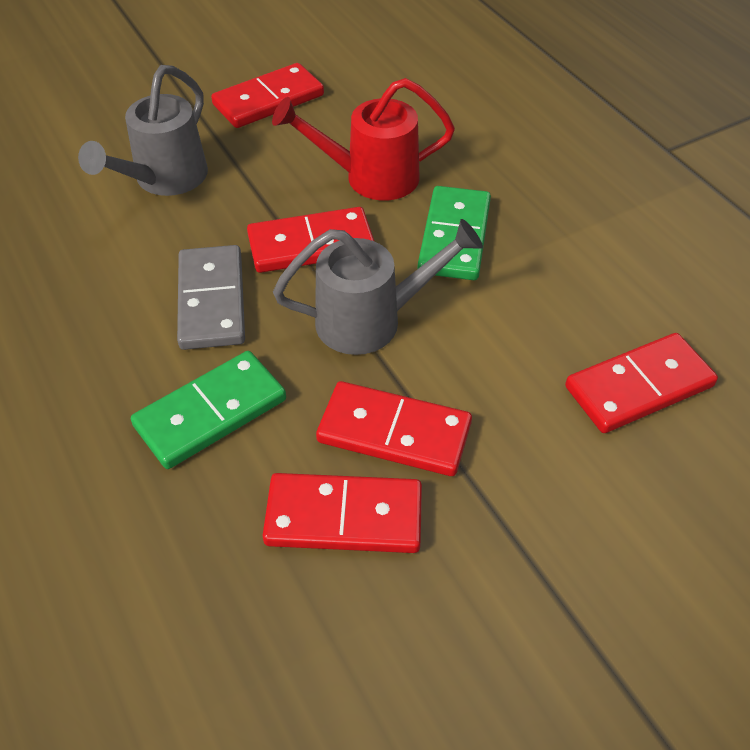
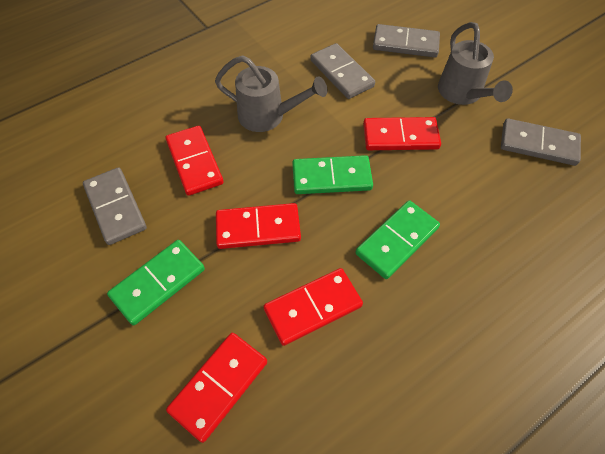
green domino: 2 -> 3
grey domino: 1 -> 4
red watering can: 1 -> 0

